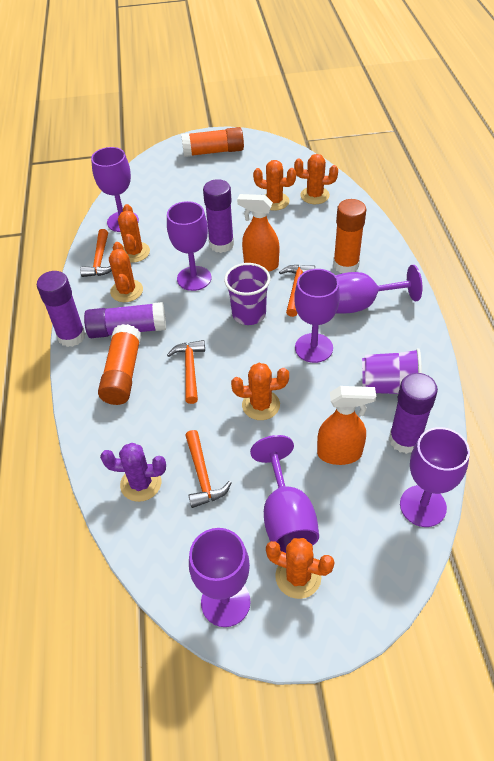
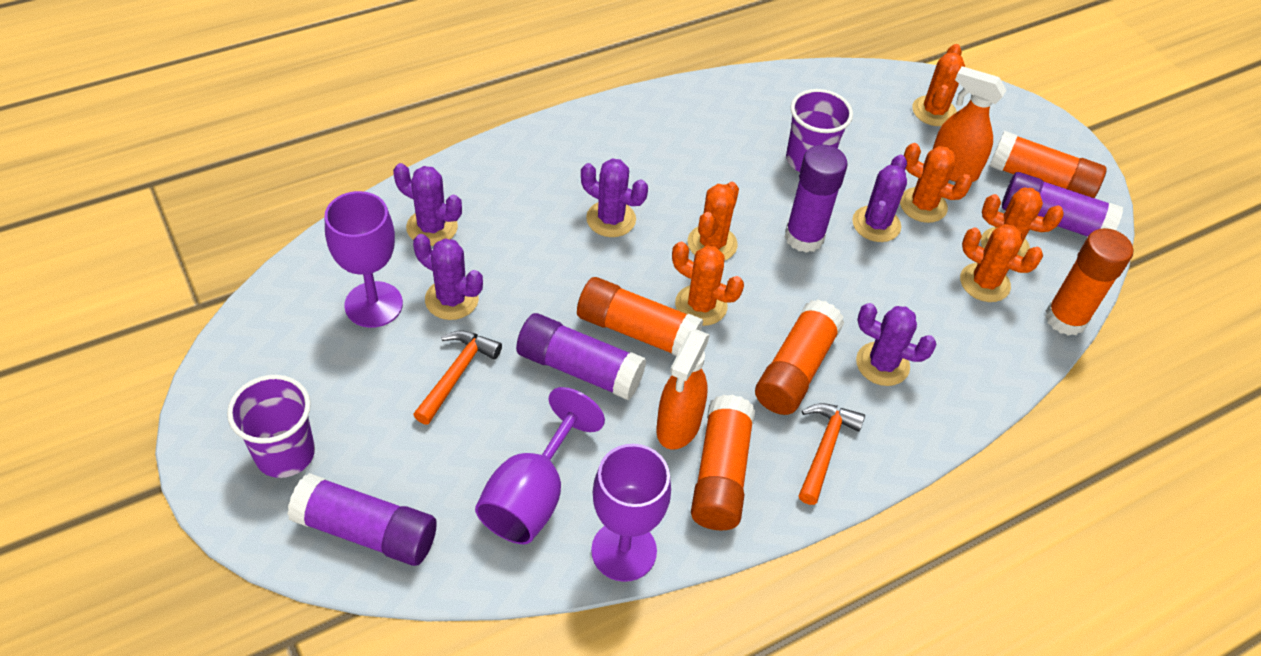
orange glue stick: 3 -> 5
orange hammer: 4 -> 2
purple cactus: 1 -> 5
purple goblet: 7 -> 3

